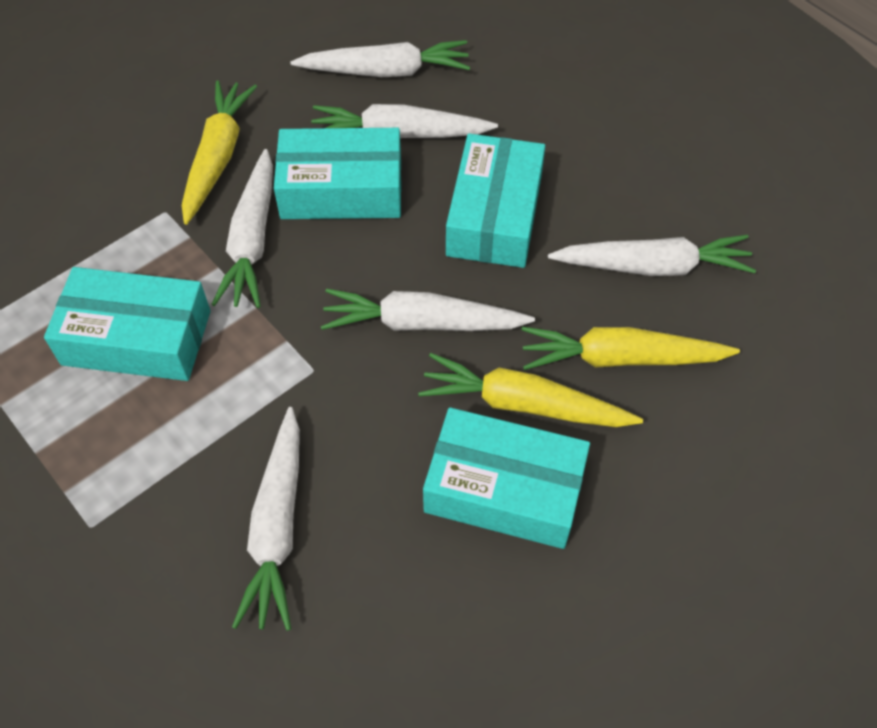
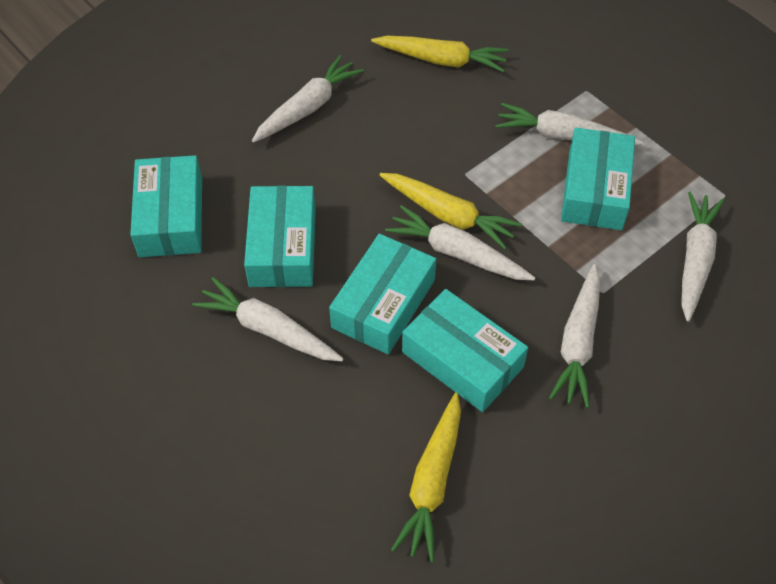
turquoise box: 4 -> 5

